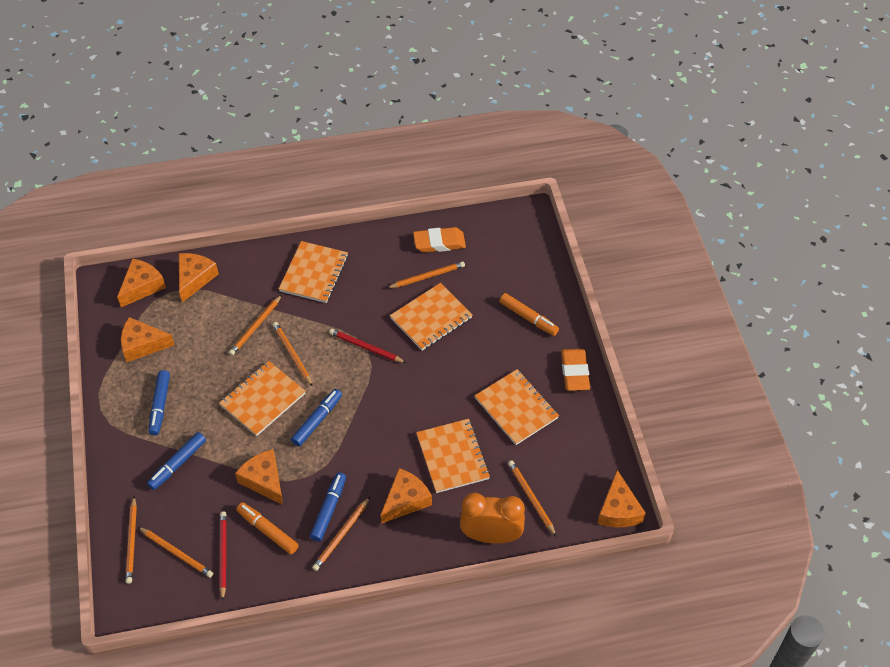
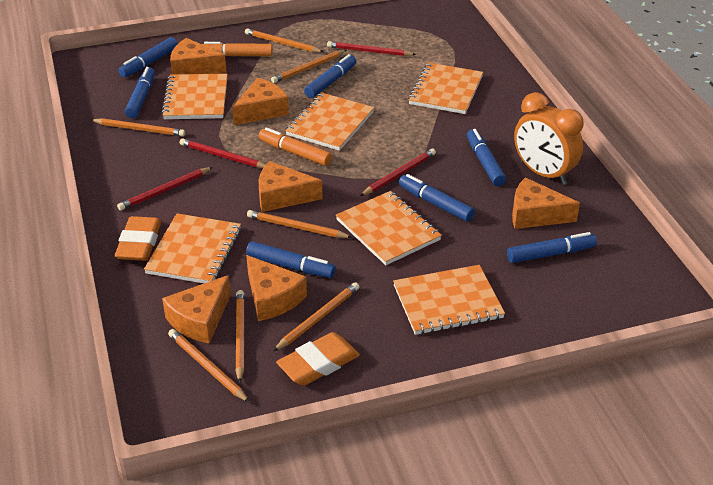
blue marker: 4 -> 7
orange notebook: 5 -> 6
red pencil: 2 -> 4

